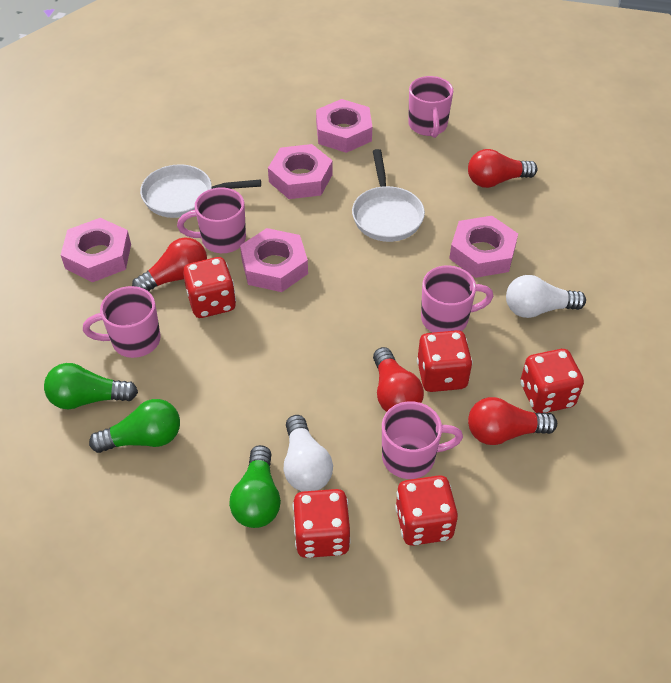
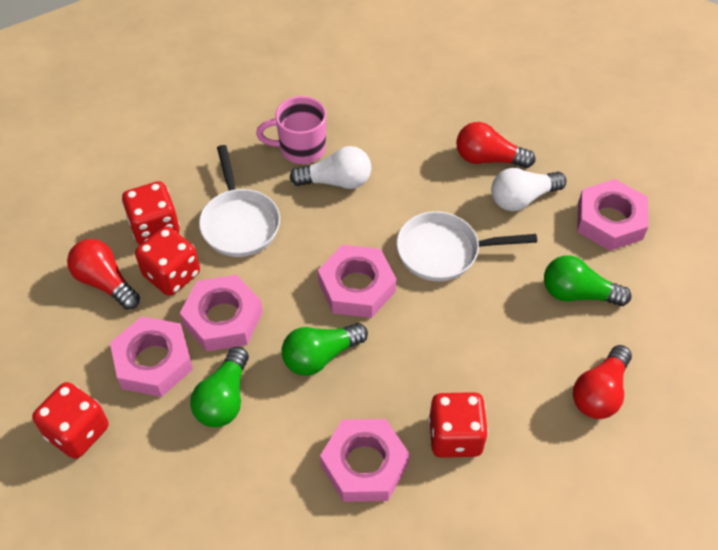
pink mug: 5 -> 1
red dice: 5 -> 4
red light bulb: 4 -> 3

